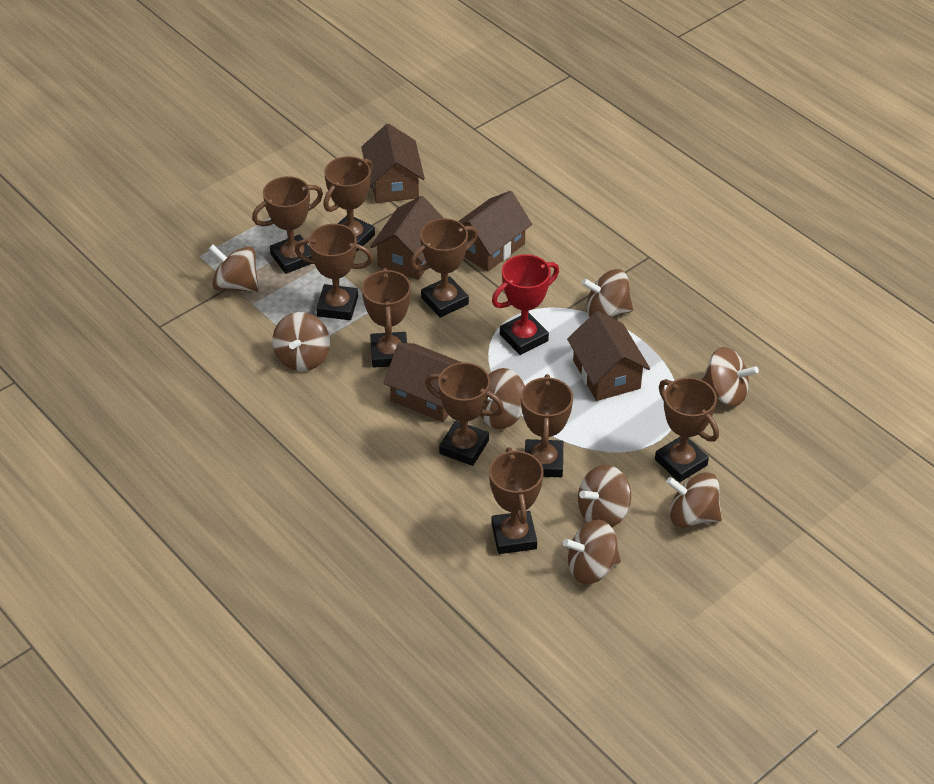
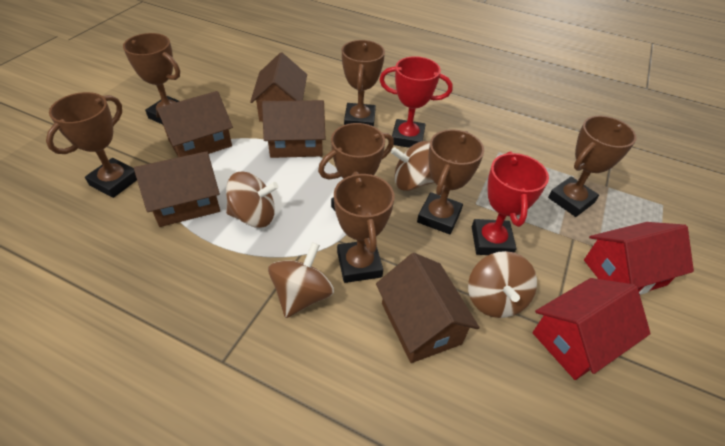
brown spinning top: 8 -> 4
brown trophy: 9 -> 7
red house: 0 -> 2
red trophy: 1 -> 2

